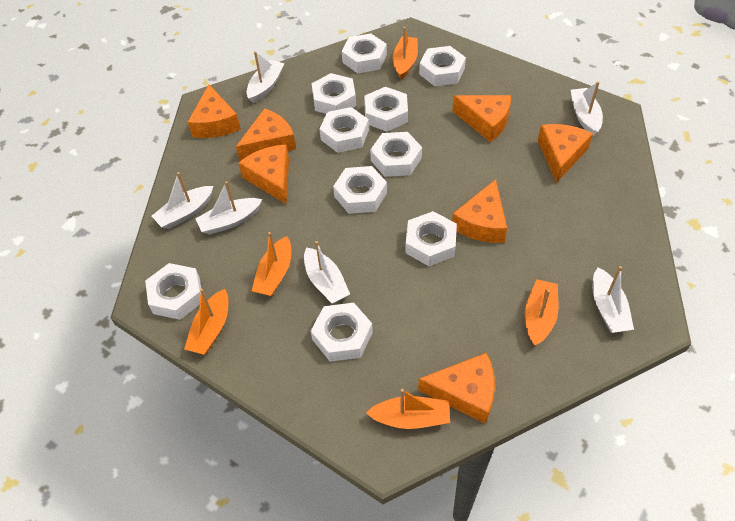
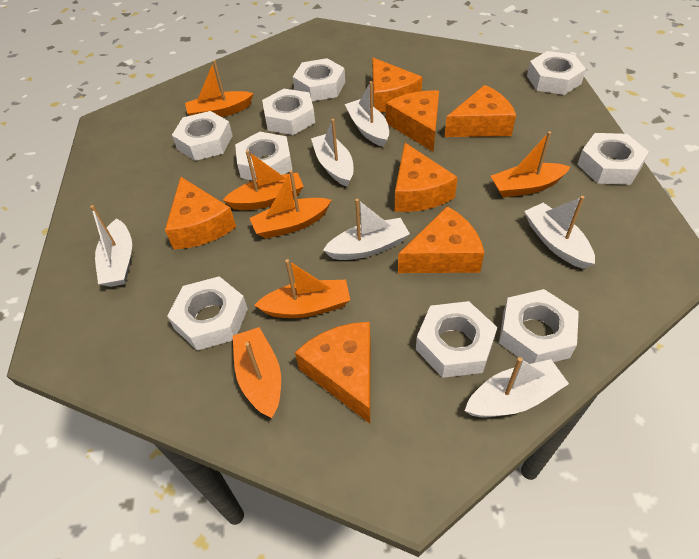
orange boat: 5 -> 6
white nut: 10 -> 9

